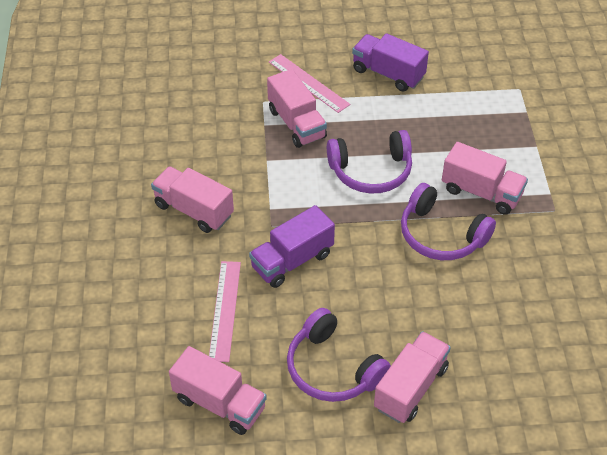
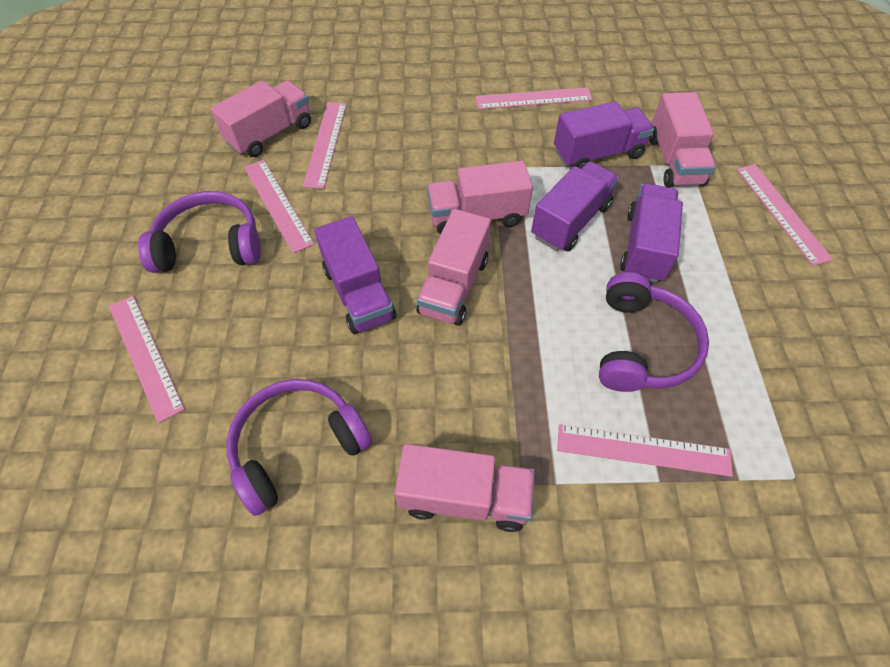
pink ruler: 2 -> 6
purple truck: 2 -> 4

